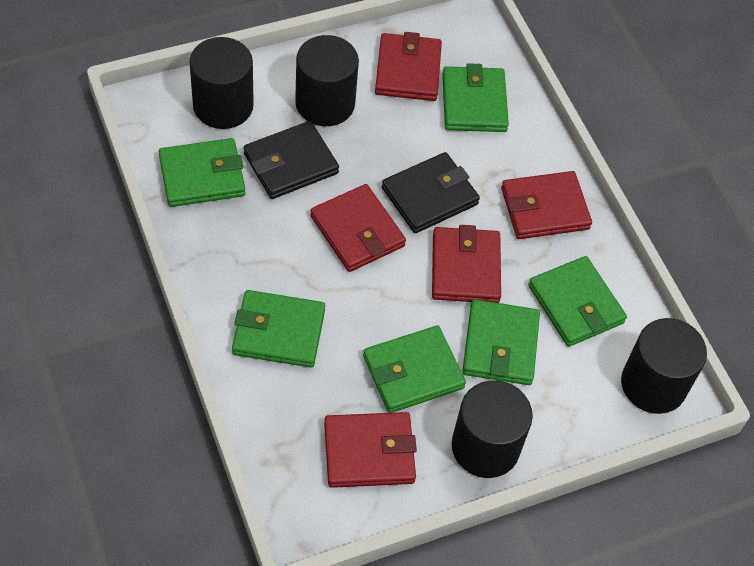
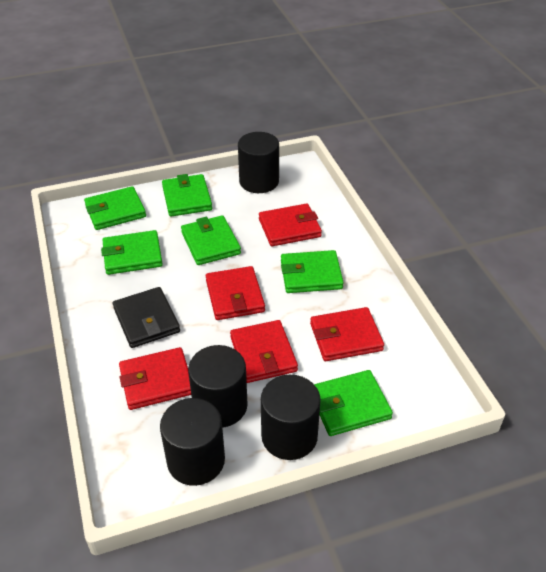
black wallet: 2 -> 1

